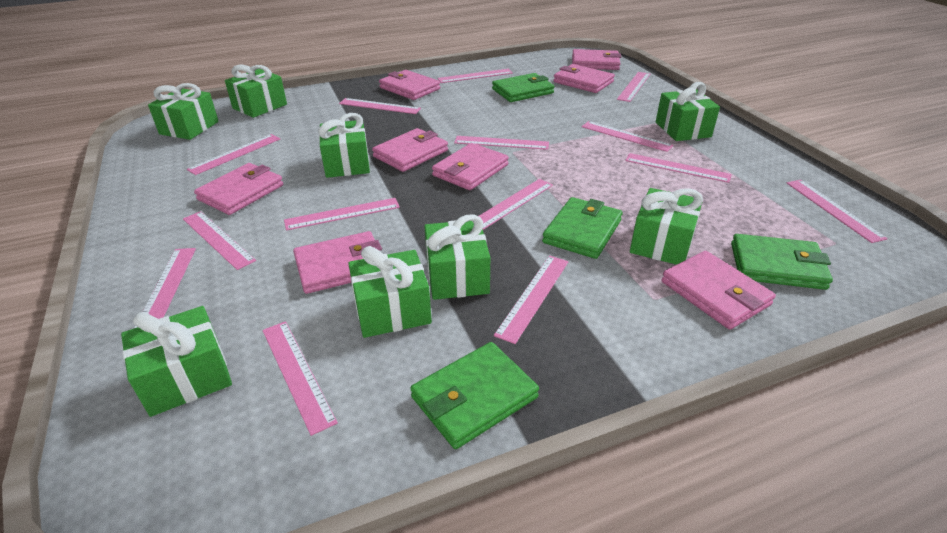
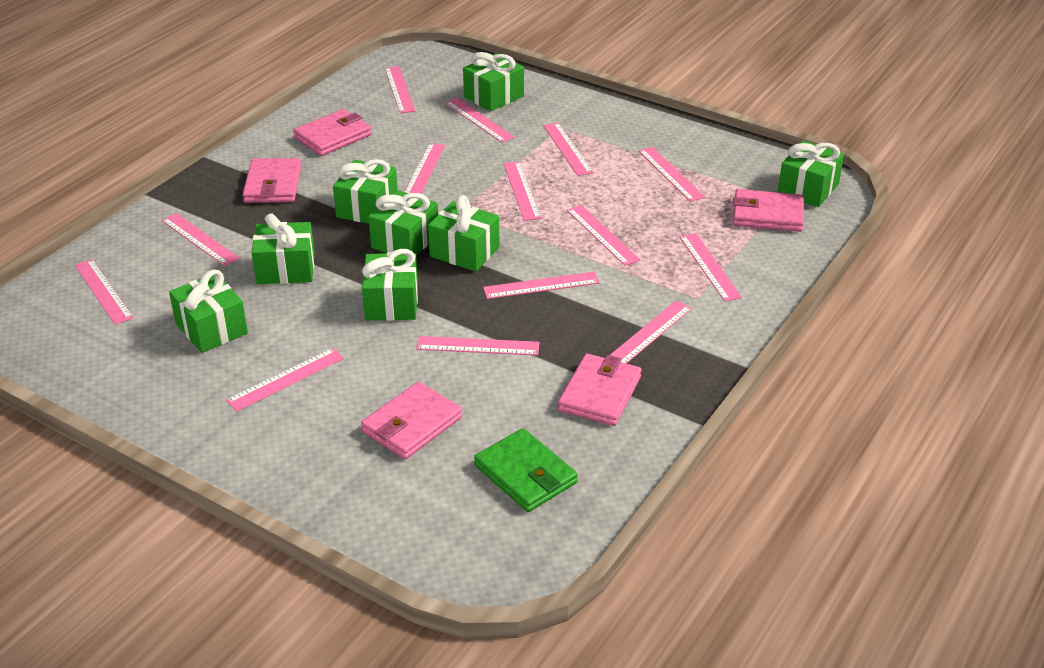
green wallet: 4 -> 1
pink wallet: 8 -> 5

